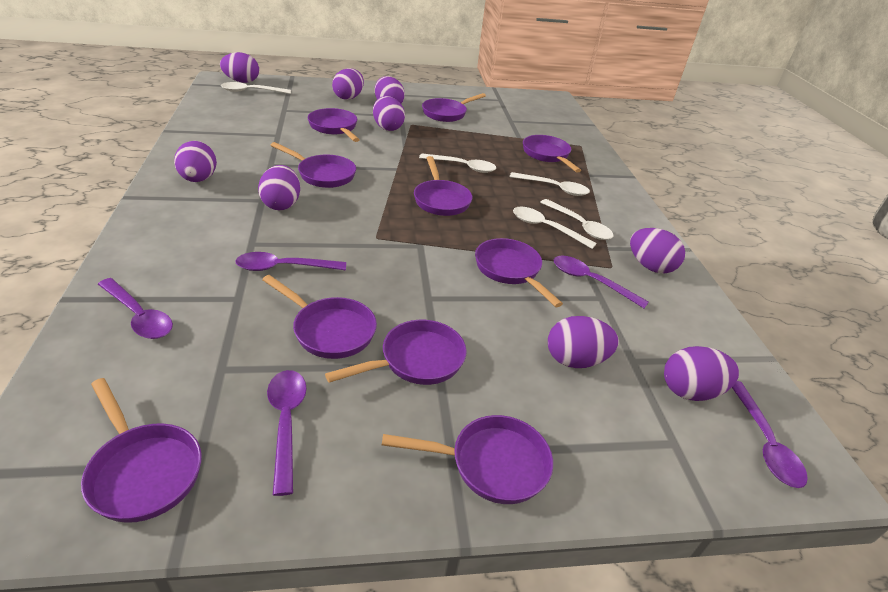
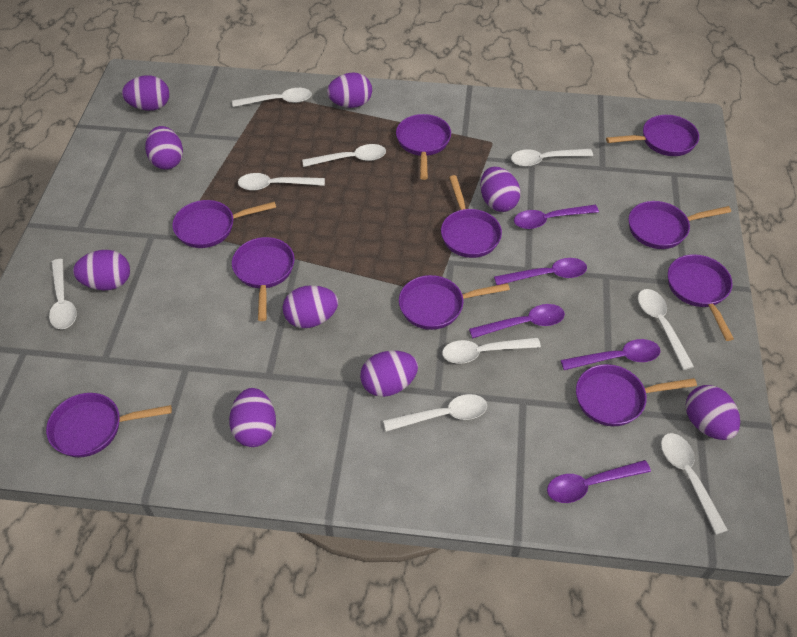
white spoon: 5 -> 9

